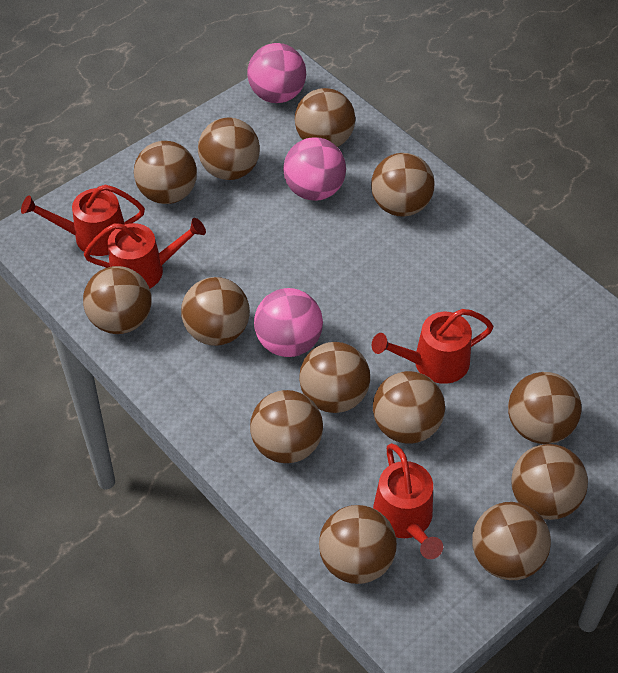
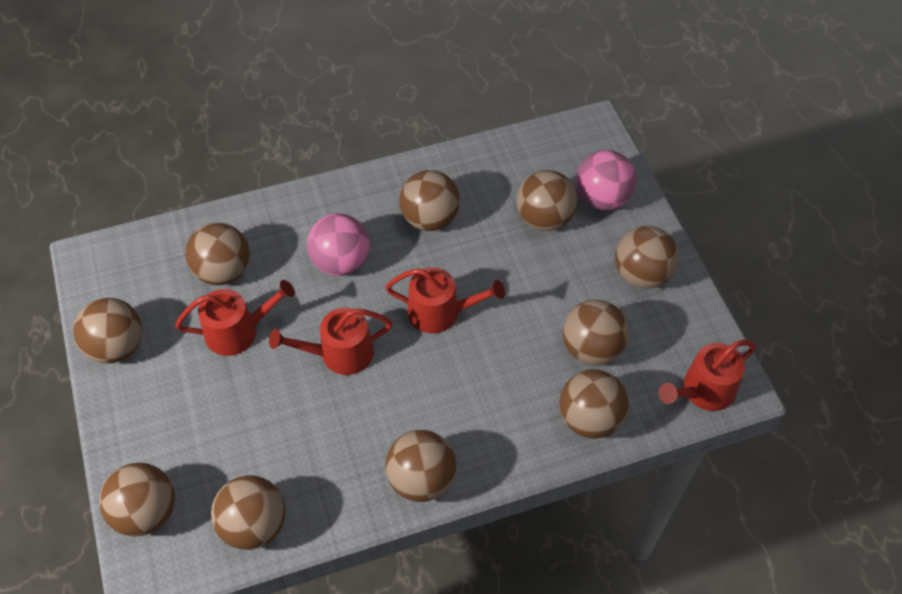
brown ball: 13 -> 10
pink ball: 3 -> 2

